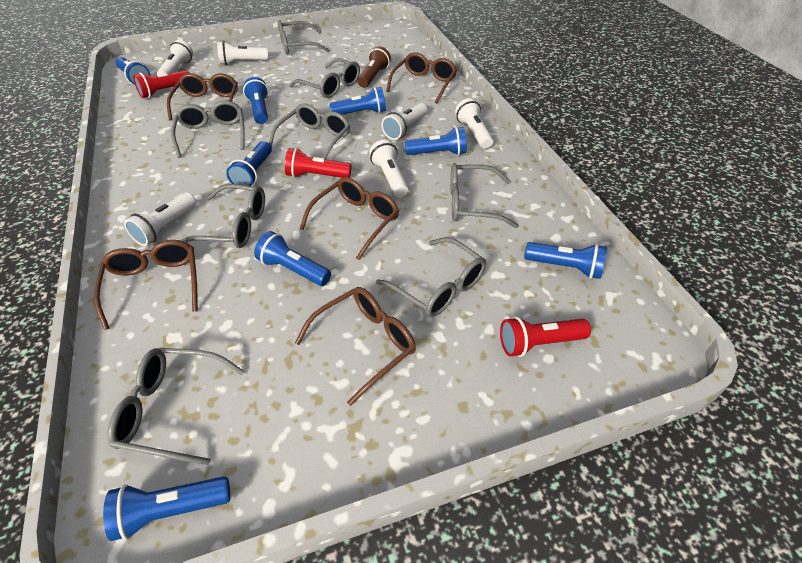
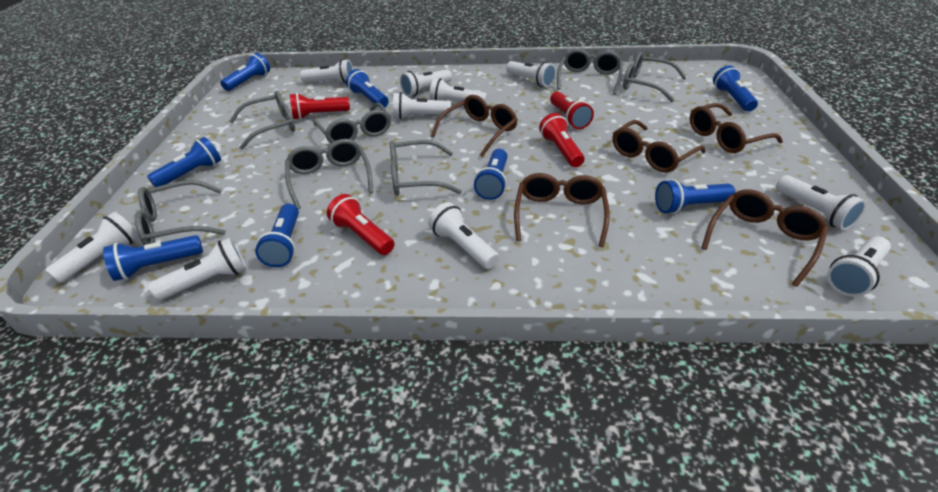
brown flashlight: 1 -> 0
grey glasses: 8 -> 7
red flashlight: 3 -> 4
white flashlight: 6 -> 10

